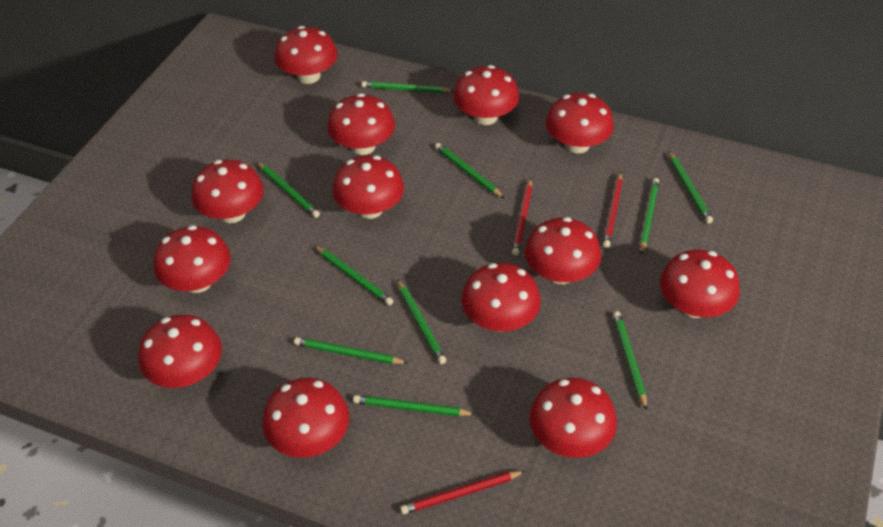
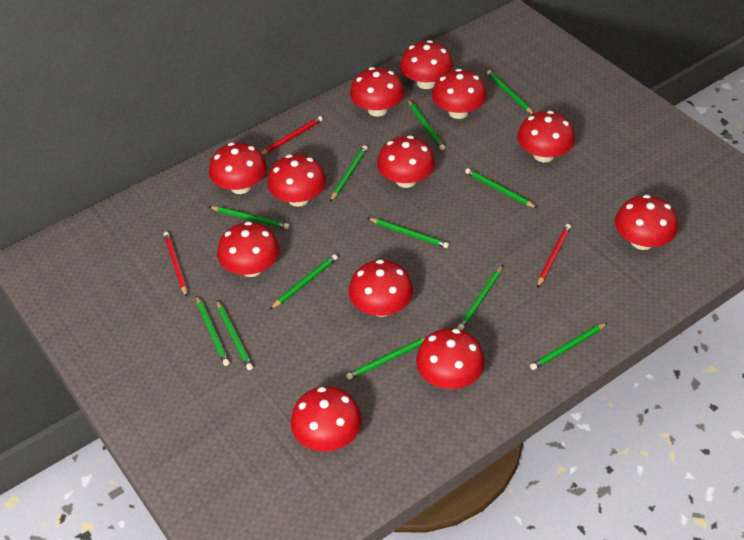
green pencil: 10 -> 12
red mushroom: 13 -> 12

